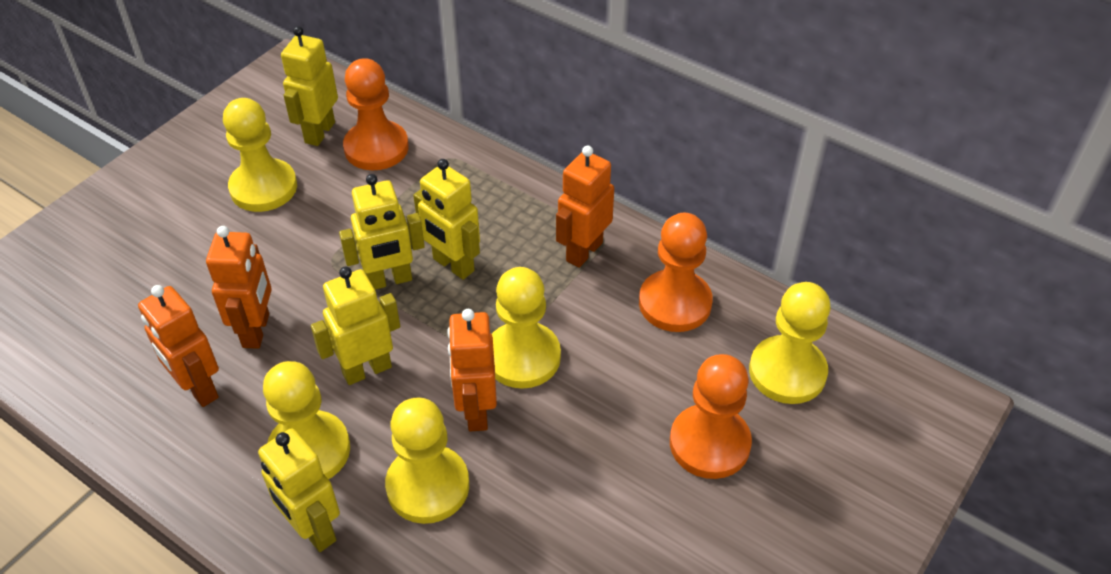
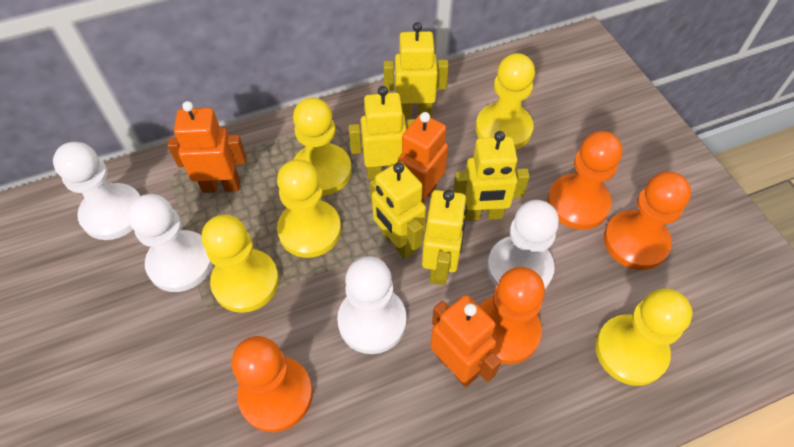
orange pawn: 3 -> 4
orange robot: 4 -> 3
white pawn: 0 -> 4

